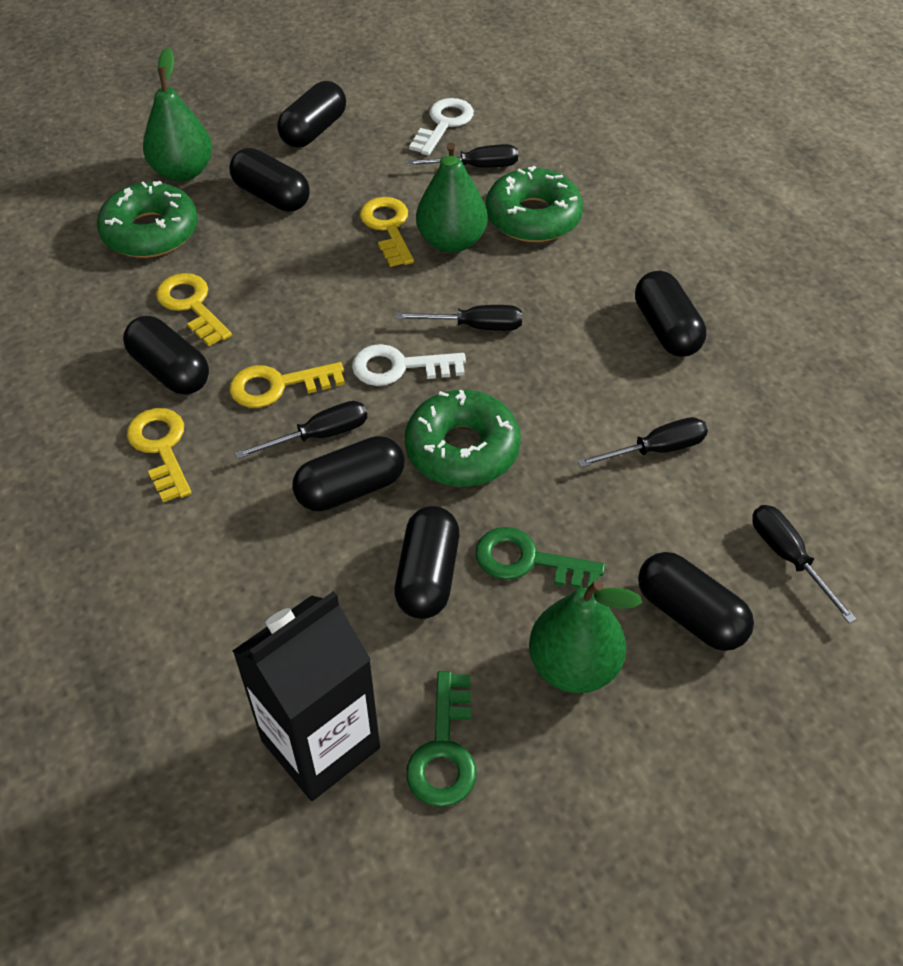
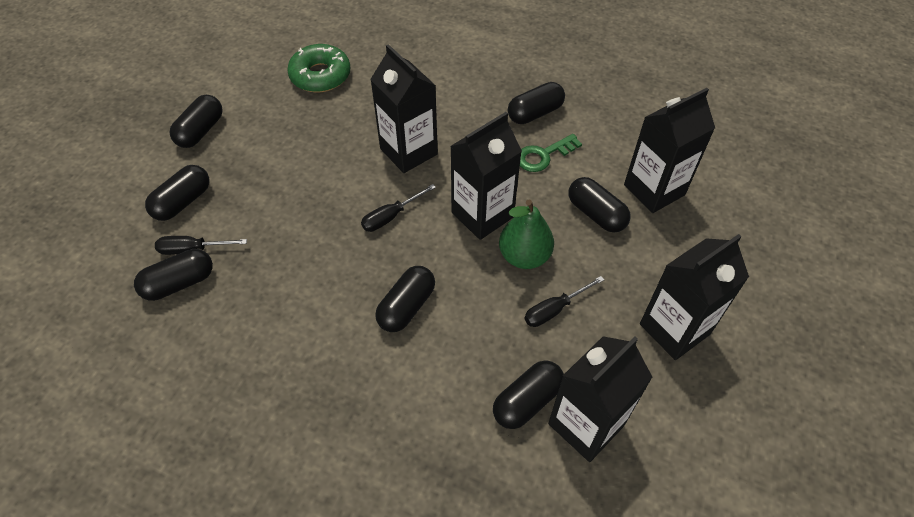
black carton: 1 -> 5
black screwdriver: 5 -> 3
green donut: 3 -> 1
green key: 2 -> 1
green pear: 3 -> 1
white key: 2 -> 0
yellow key: 4 -> 0

